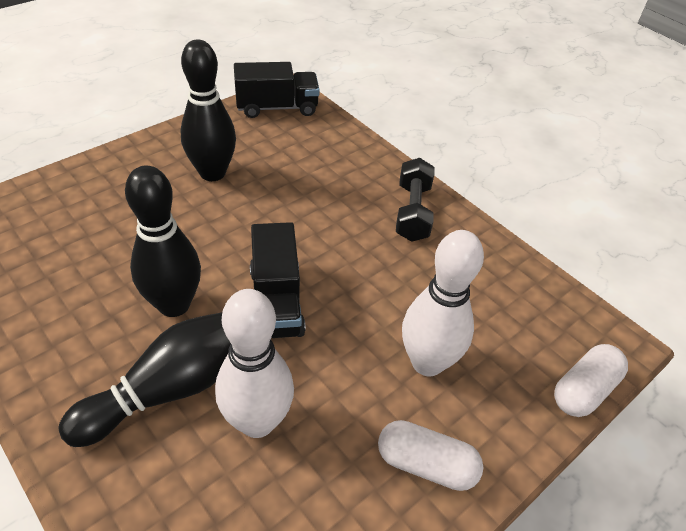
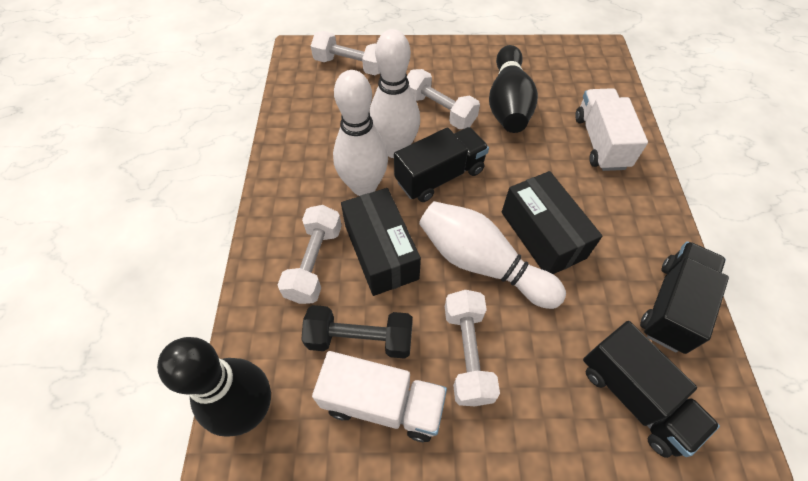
black bowling pin: 3 -> 2
black box: 0 -> 2
black truck: 2 -> 3
white bowling pin: 2 -> 3
white capsule: 2 -> 0
white dumbbell: 0 -> 4
white truck: 0 -> 2

